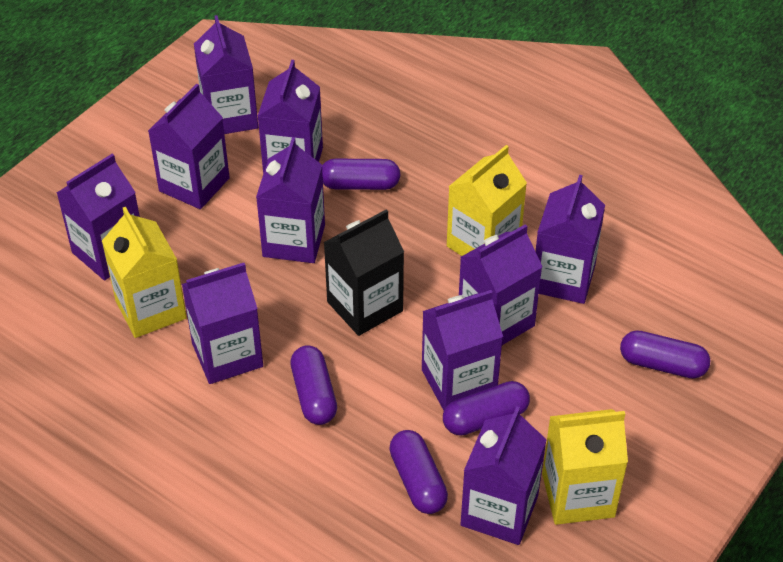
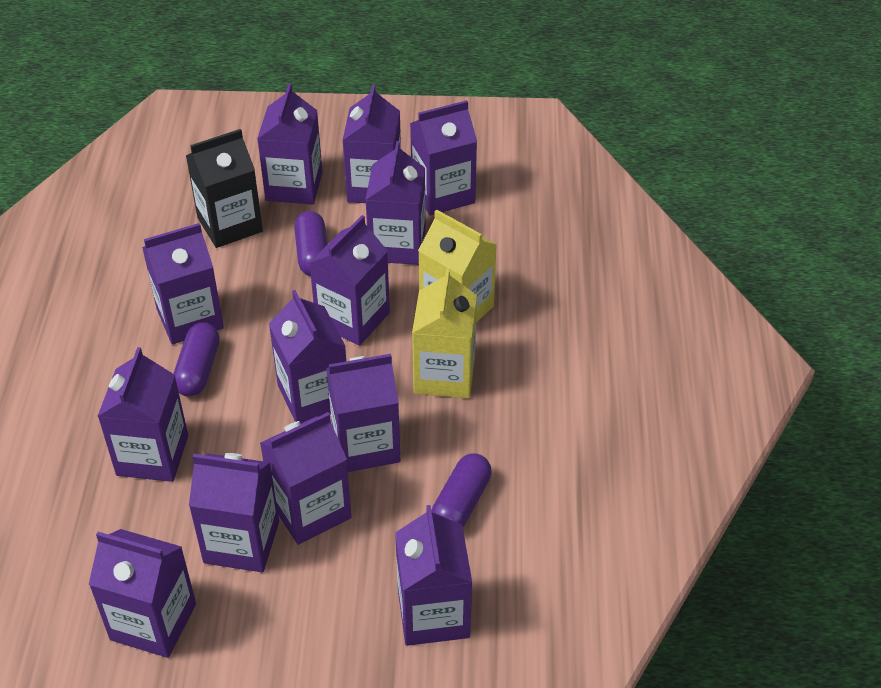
purple capsule: 5 -> 3
purple carton: 10 -> 13
yellow carton: 3 -> 2

